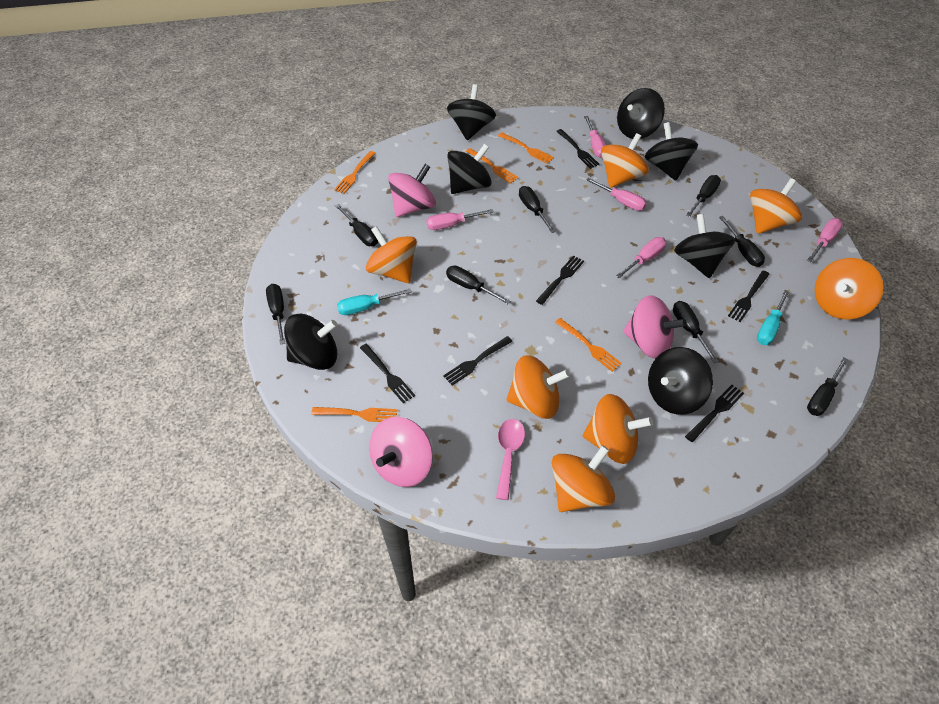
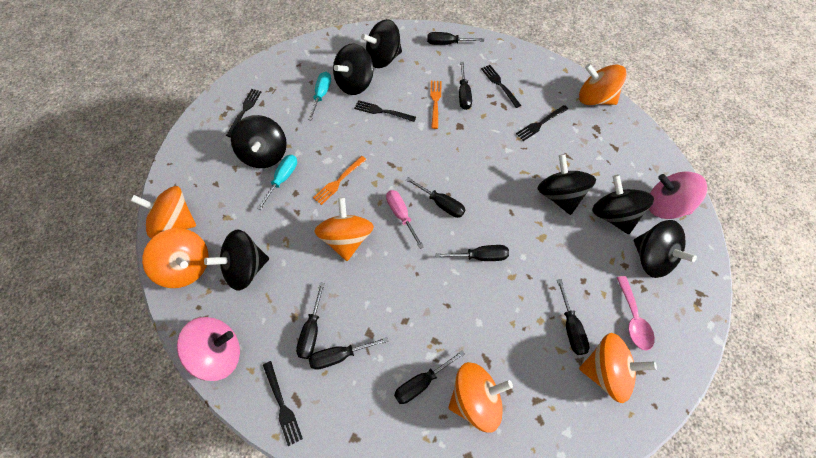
black fork: 6 -> 5
orange fork: 5 -> 2
orange spinning top: 7 -> 6
pink screwdriver: 5 -> 1
pink spinning top: 3 -> 2

